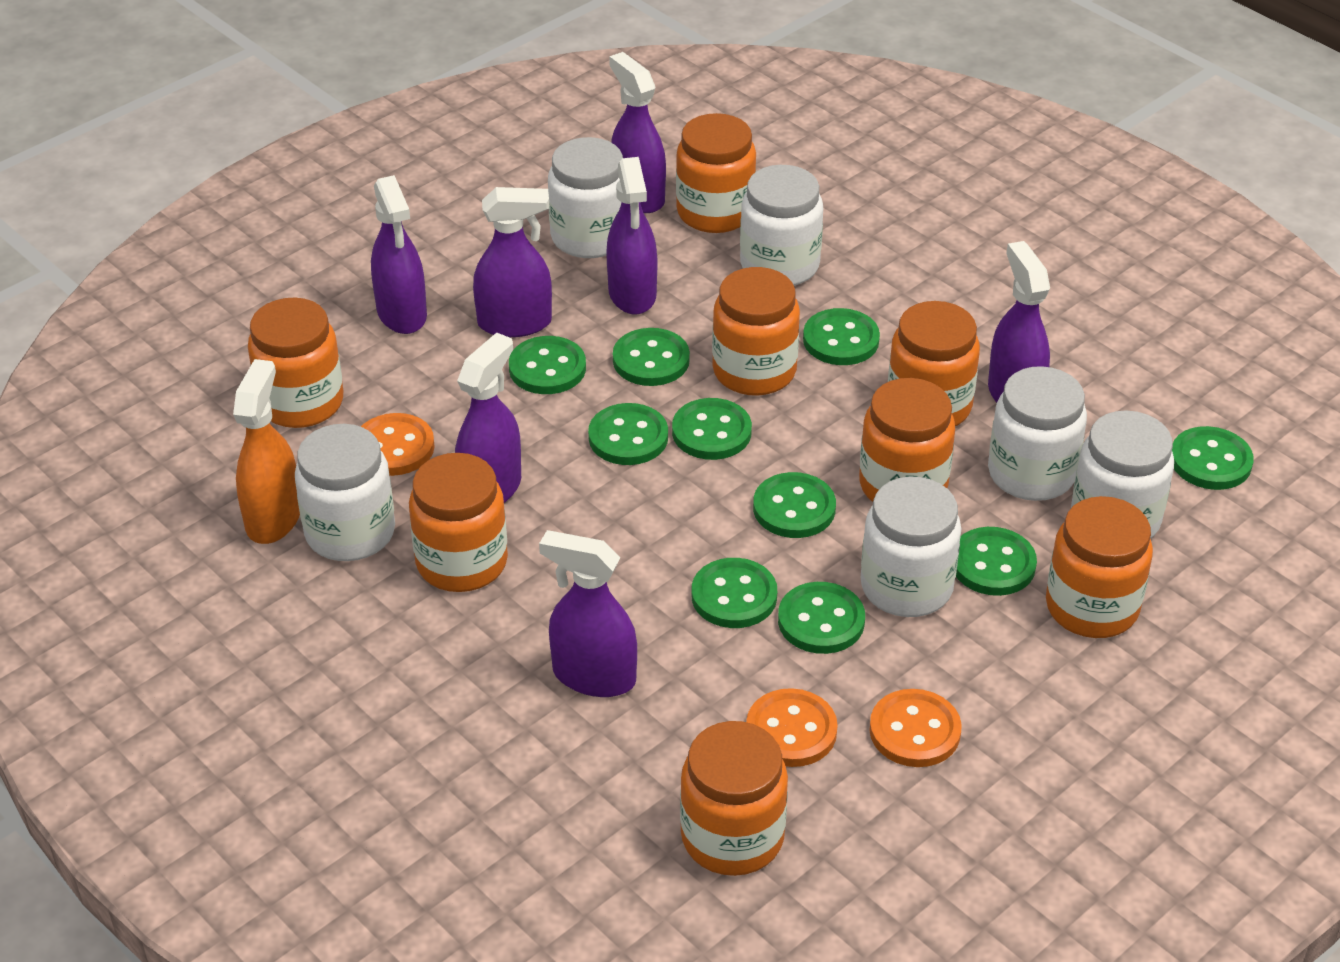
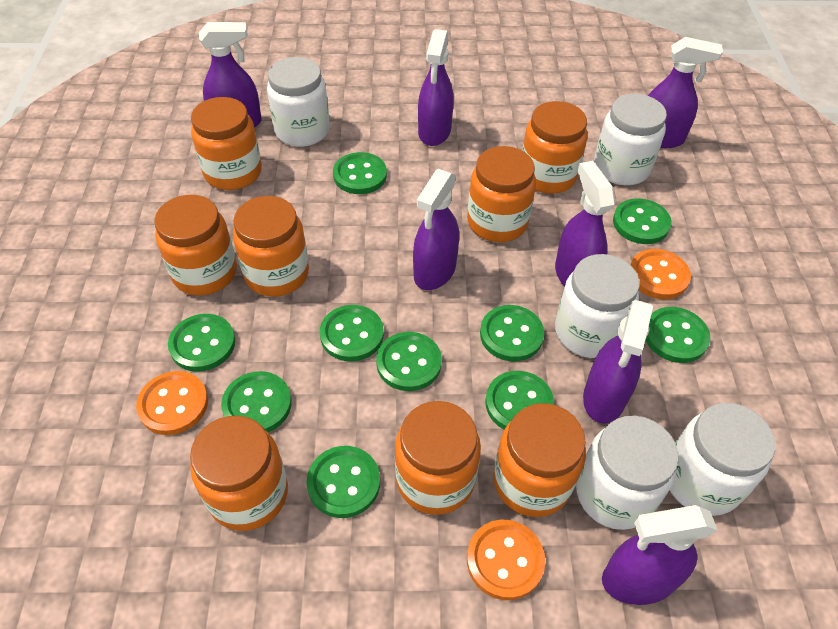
orange spray bottle: 1 -> 0
white jar: 6 -> 5

